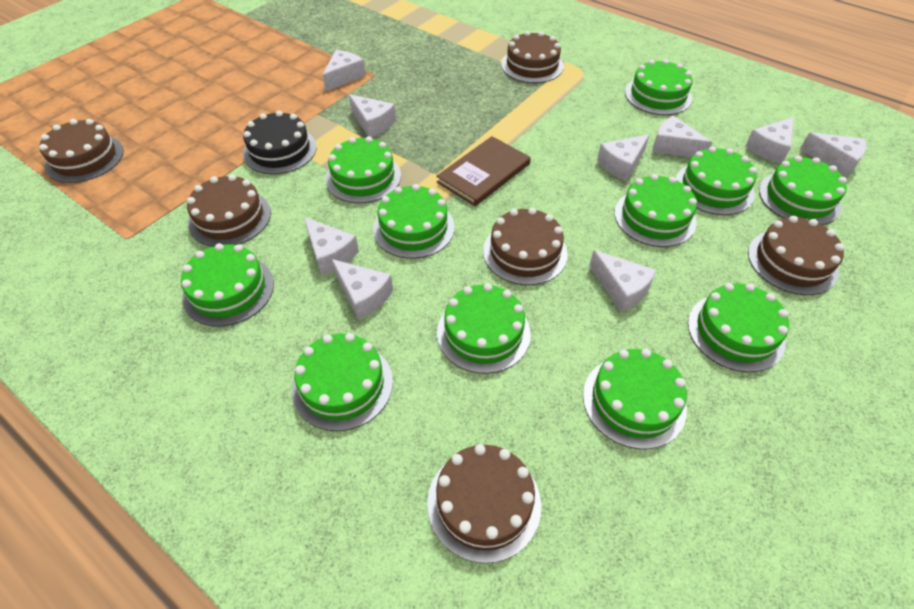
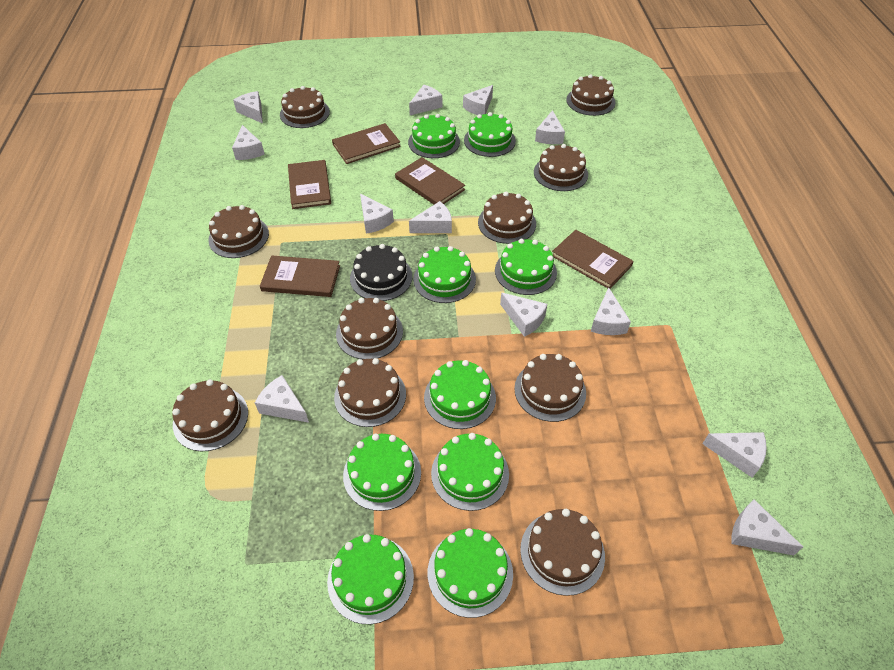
brown book: 1 -> 5
brown cake: 6 -> 10
green cake: 11 -> 9
white cheese: 9 -> 12

